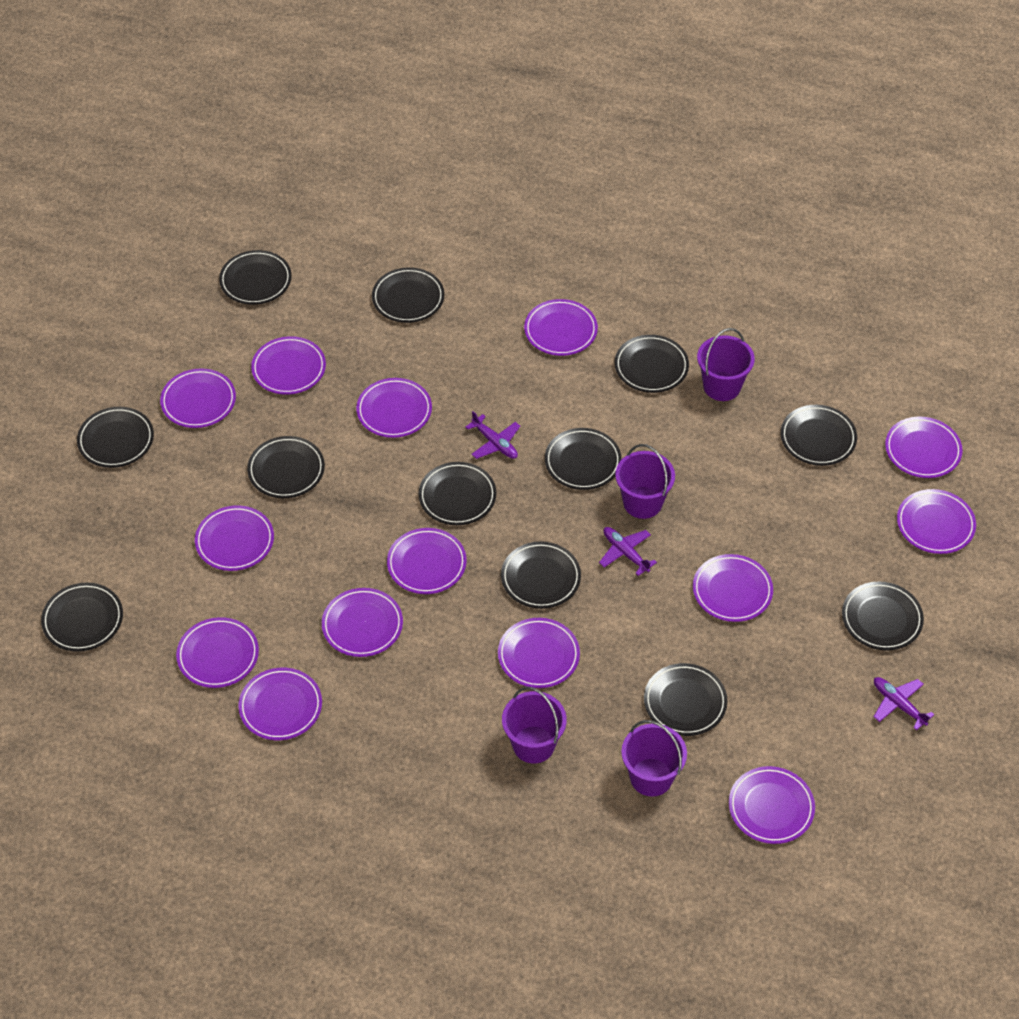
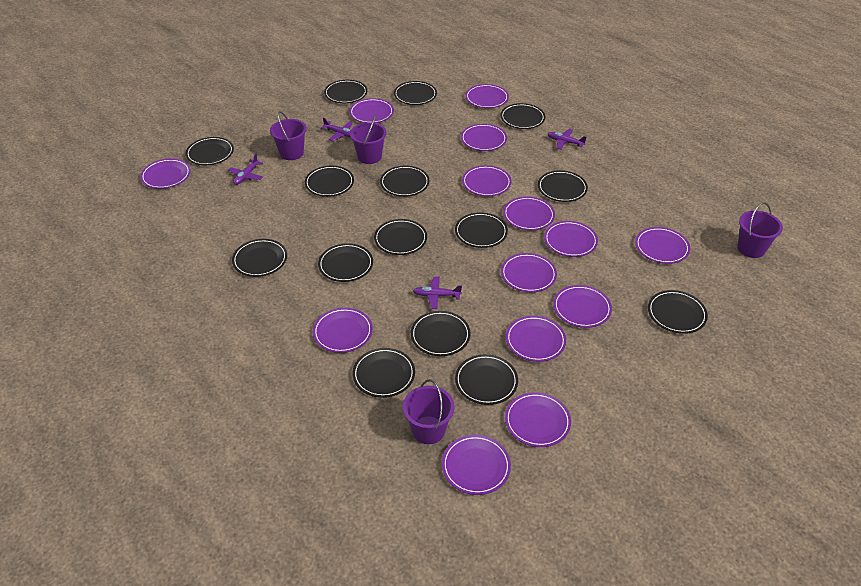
black plate: 12 -> 15
purple plane: 3 -> 4

